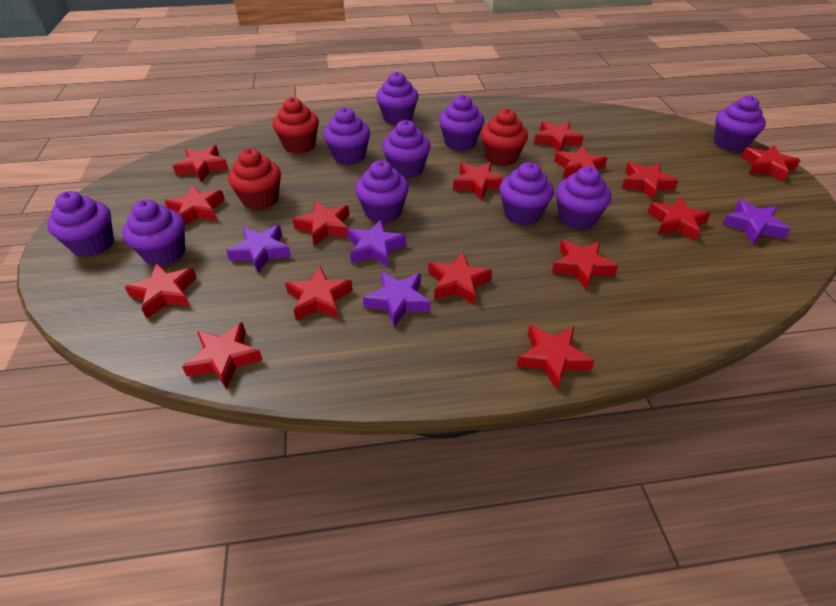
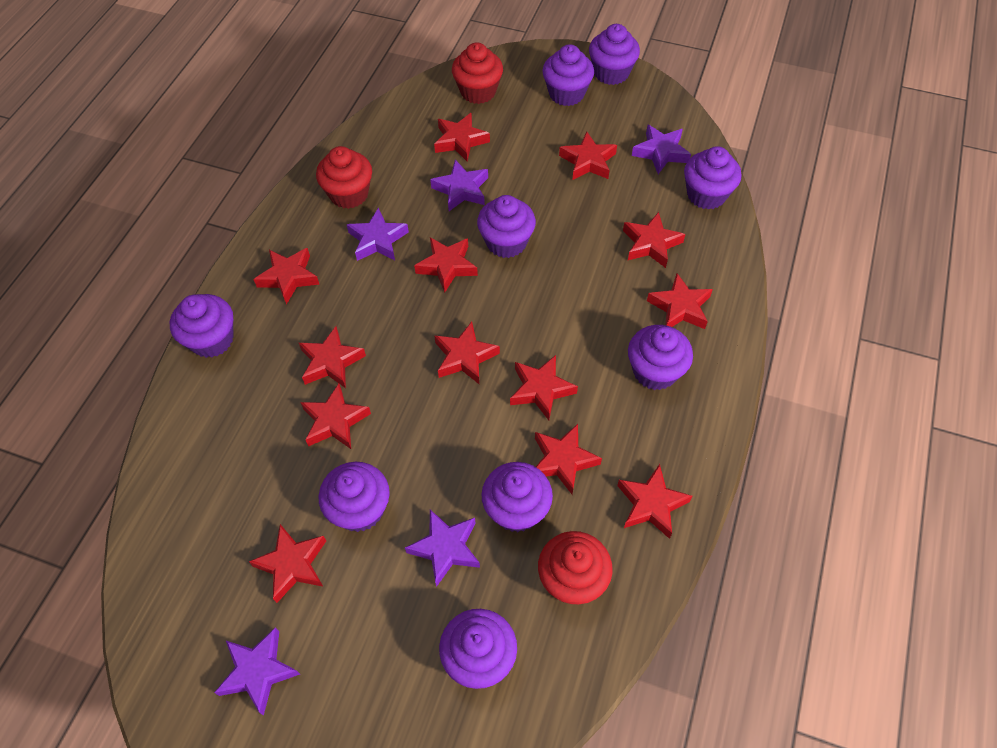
purple cupcake: 10 -> 9
purple star: 4 -> 5
red star: 15 -> 13

